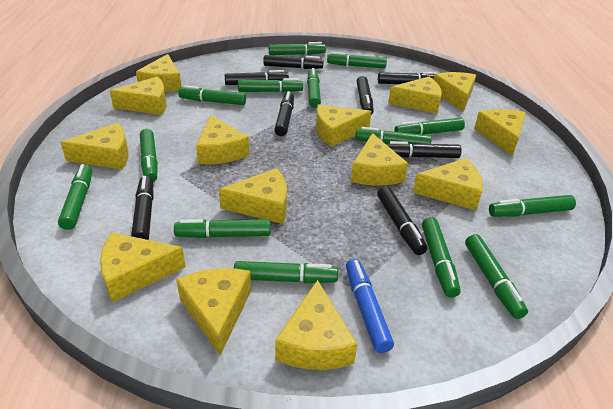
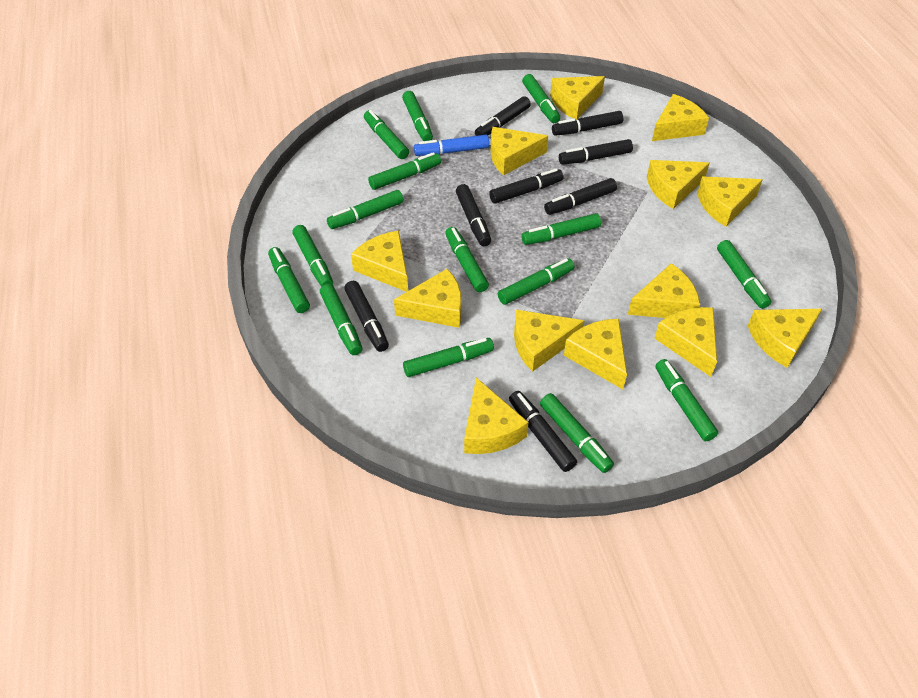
green marker: 14 -> 15
yellow cheese: 14 -> 13

